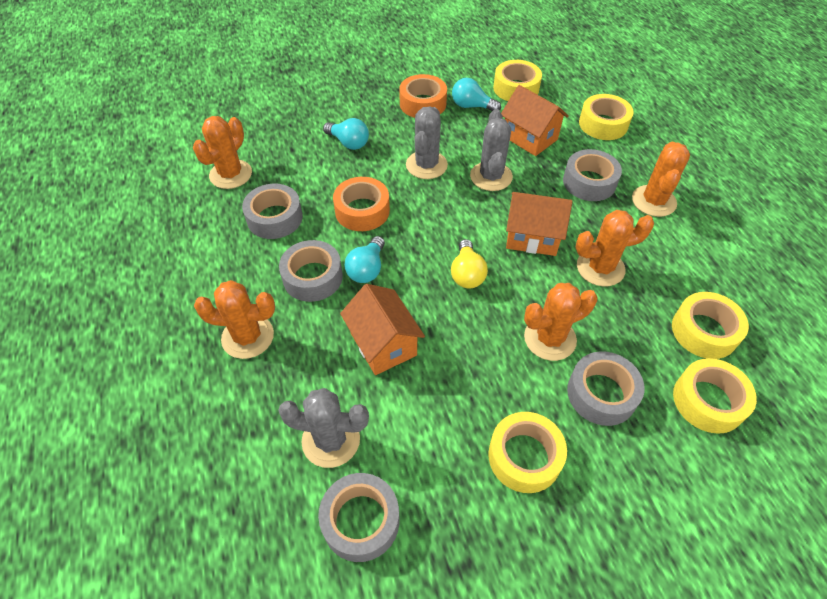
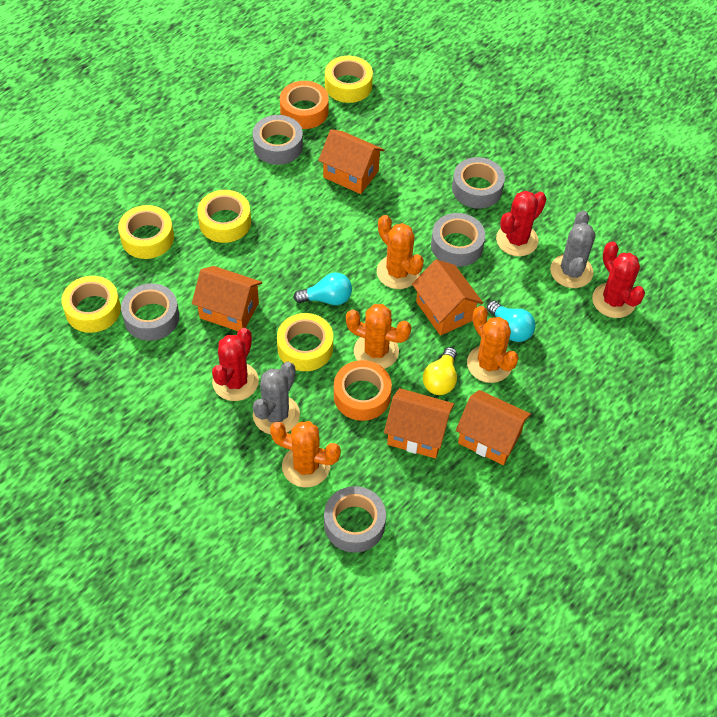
grey cactus: 3 -> 2
orange cactus: 5 -> 4
orange house: 3 -> 5
red cactus: 0 -> 3
turquoise light bulb: 3 -> 2

